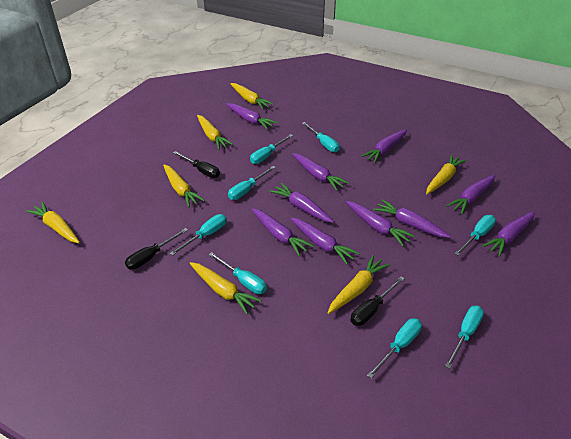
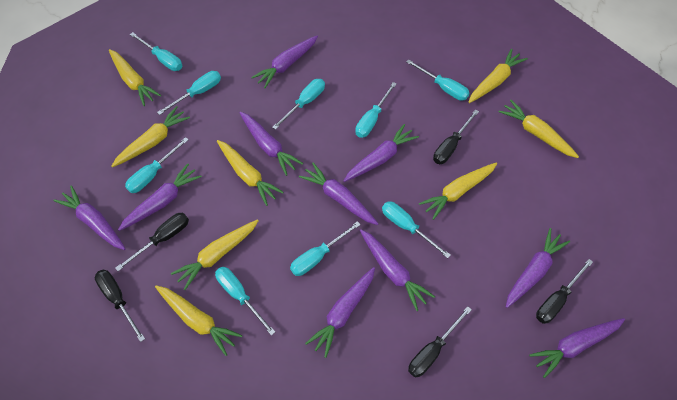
black screwdriver: 3 -> 5
turquoise screwdriver: 8 -> 9
yellow carrot: 7 -> 8

